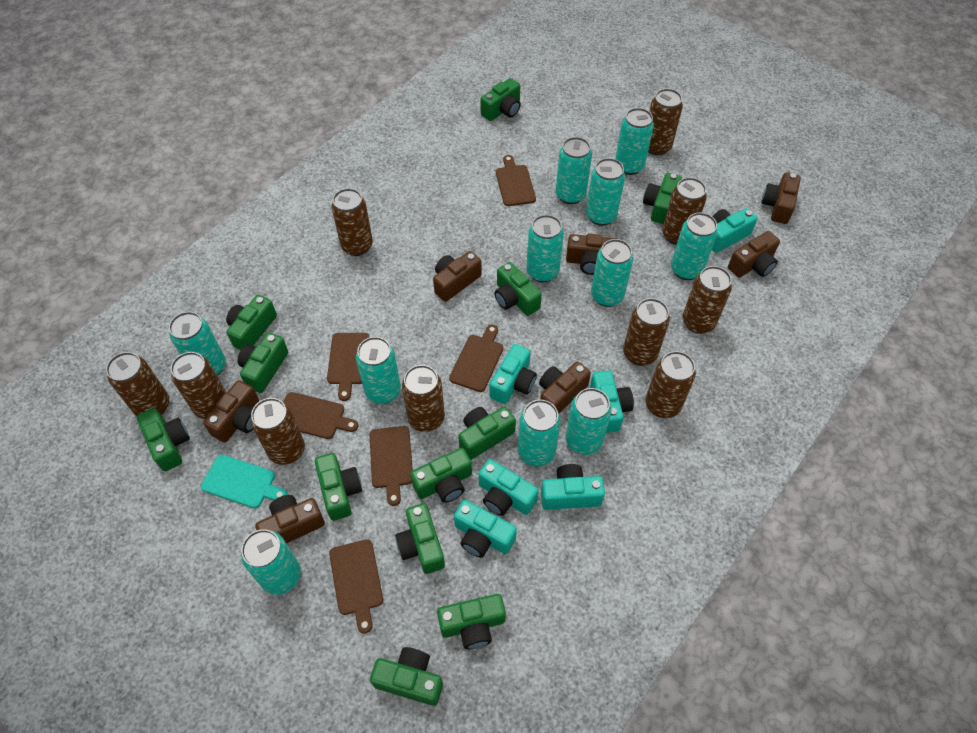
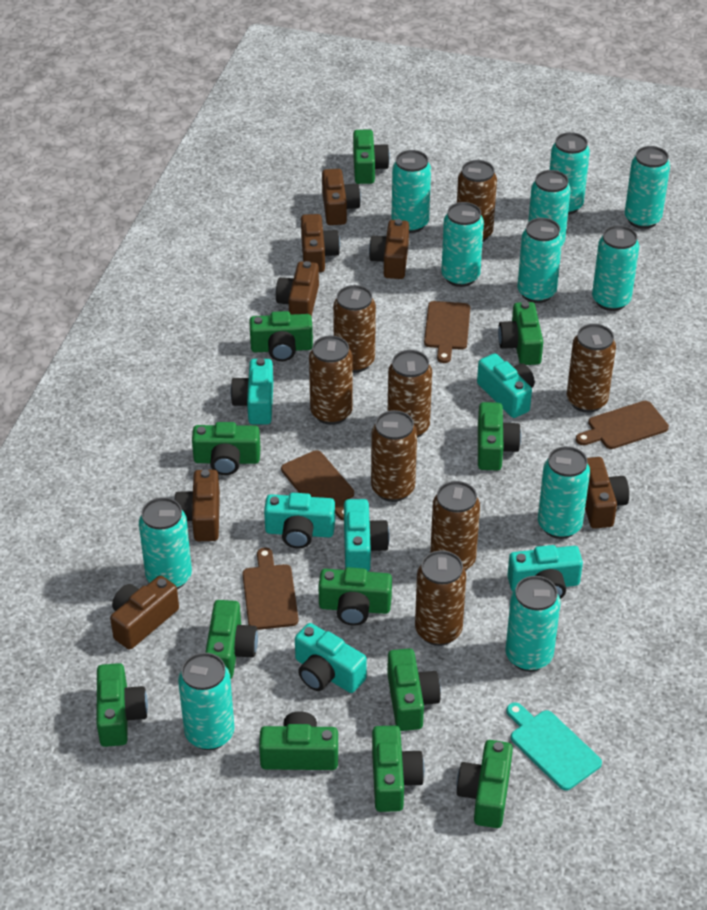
brown can: 10 -> 8
brown cutting board: 6 -> 4

